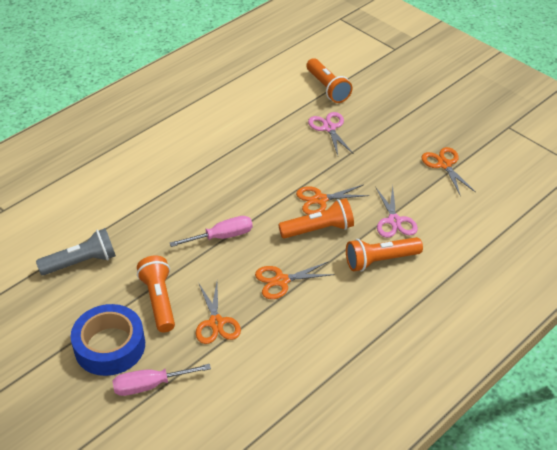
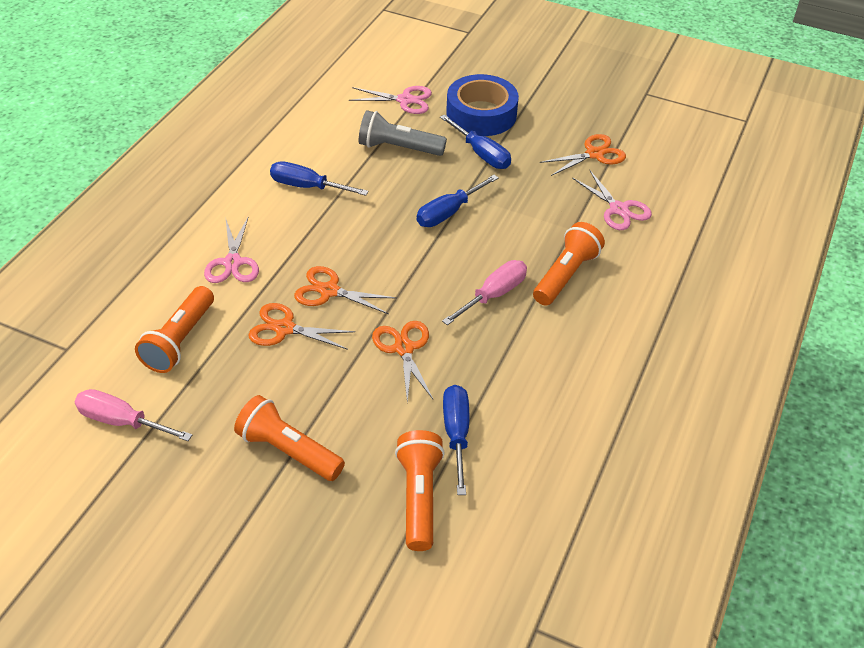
blue screwdriver: 0 -> 4
pink scissors: 2 -> 3

